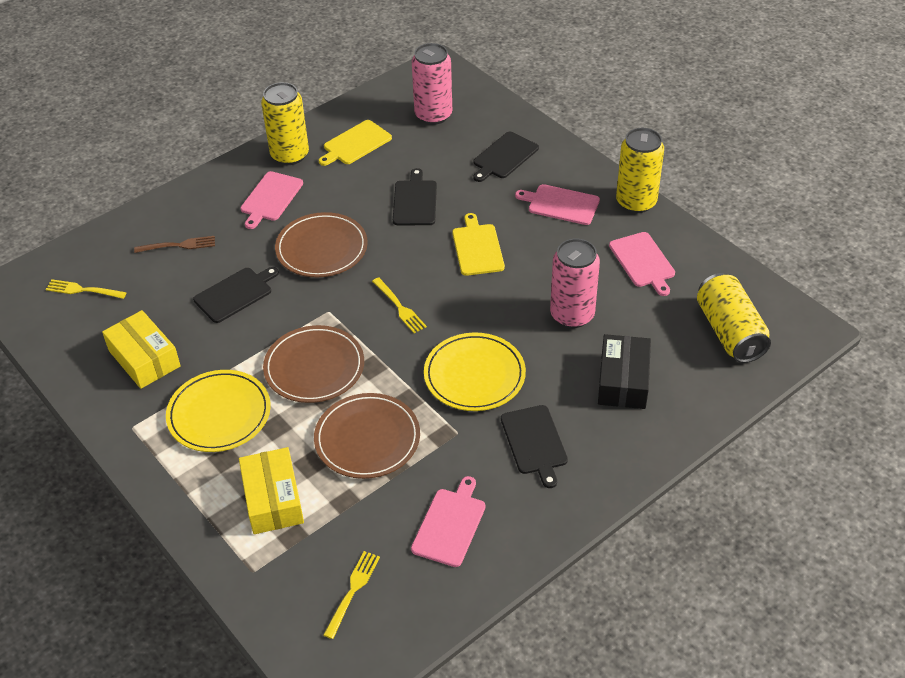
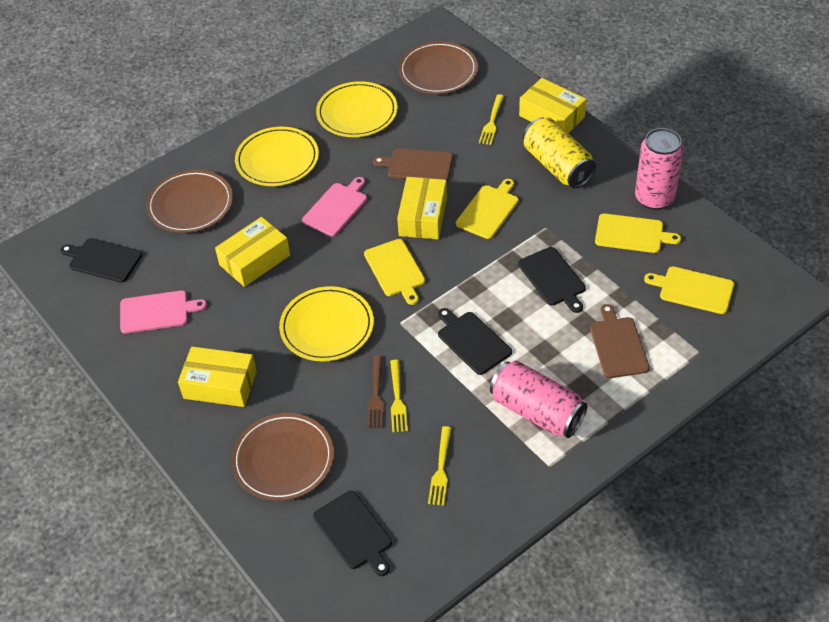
black box: 1 -> 0
brown cutting board: 0 -> 2
pink cutting board: 4 -> 2
yellow box: 2 -> 4
yellow can: 3 -> 1
yellow cutting board: 2 -> 4
yellow plate: 2 -> 3

